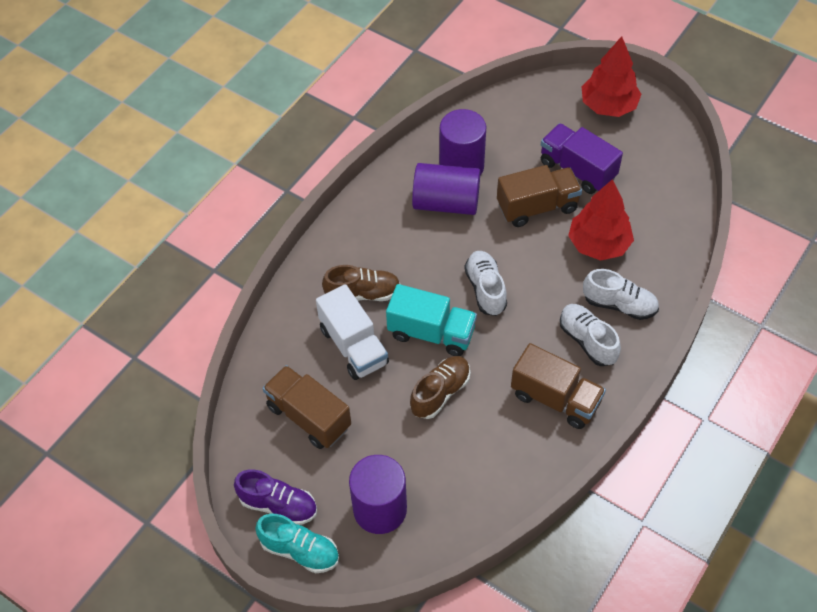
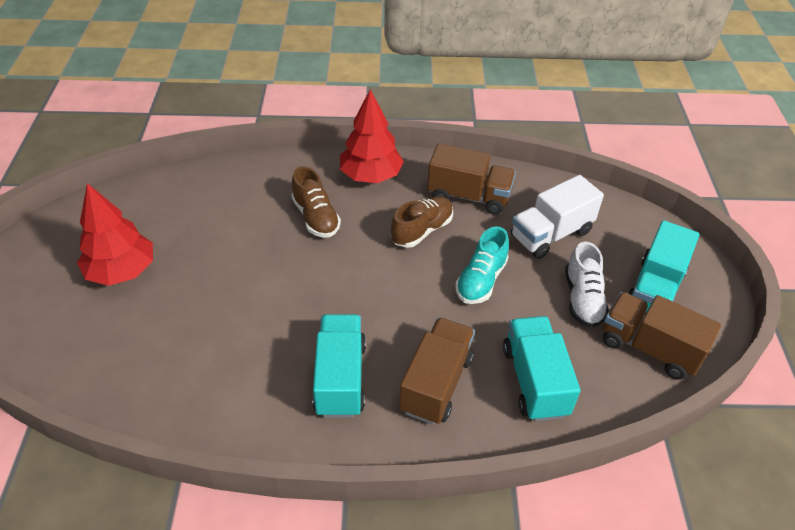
purple cylinder: 3 -> 0
purple shoe: 1 -> 0
purple truck: 1 -> 0
turquoise truck: 1 -> 3
white shoe: 3 -> 1

